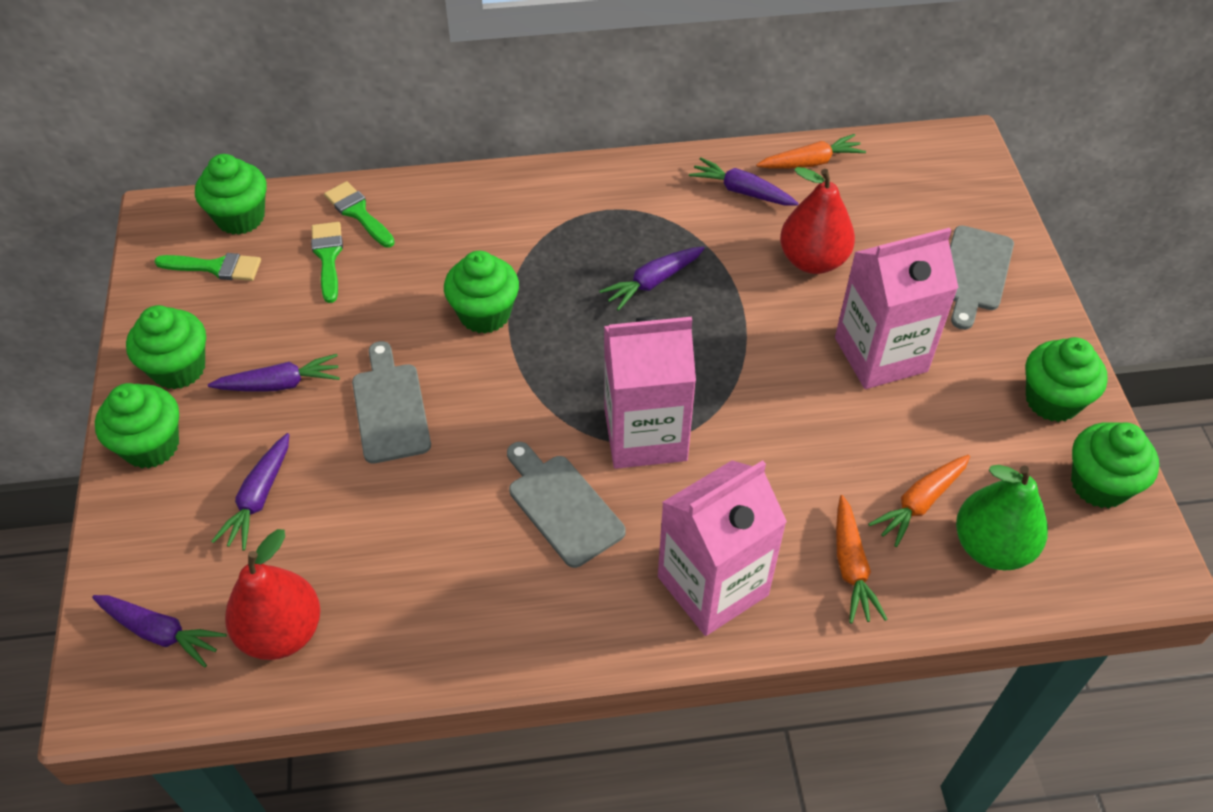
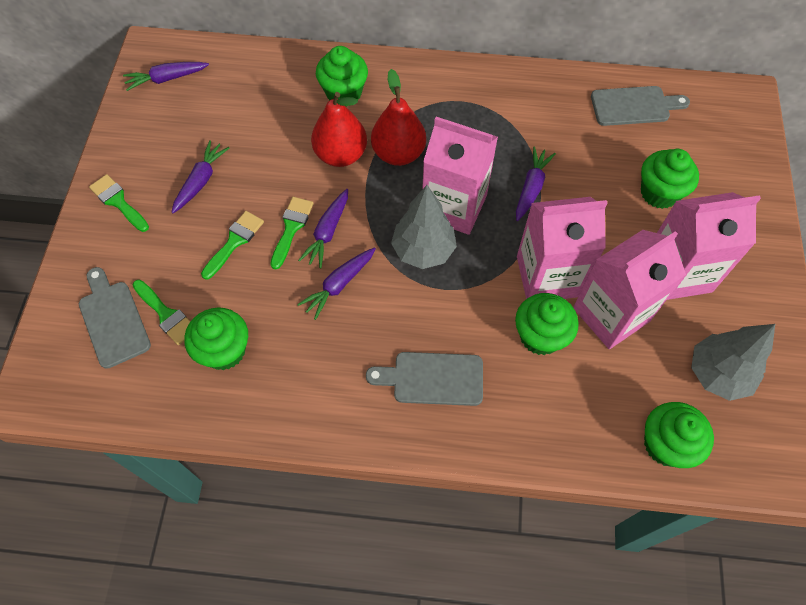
green brush: 3 -> 4
green cupcake: 6 -> 5
green pear: 1 -> 0
grey tree: 0 -> 2
orange carrot: 3 -> 0
pink carton: 3 -> 4

